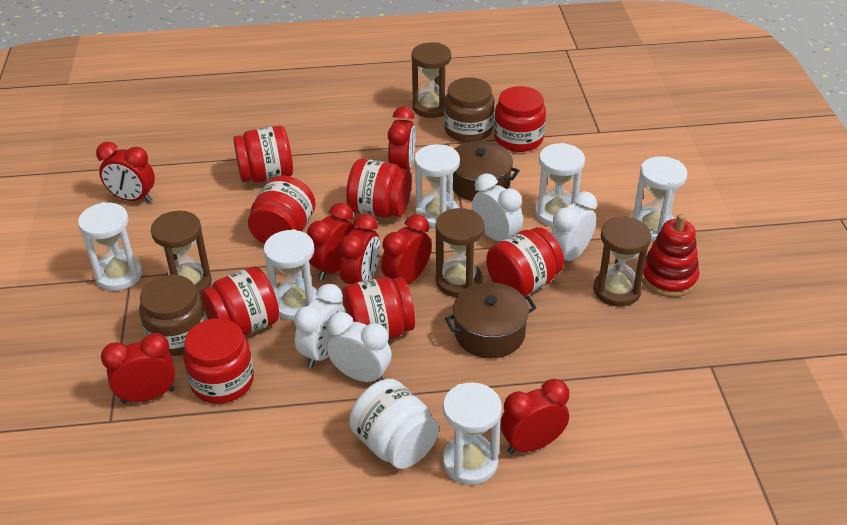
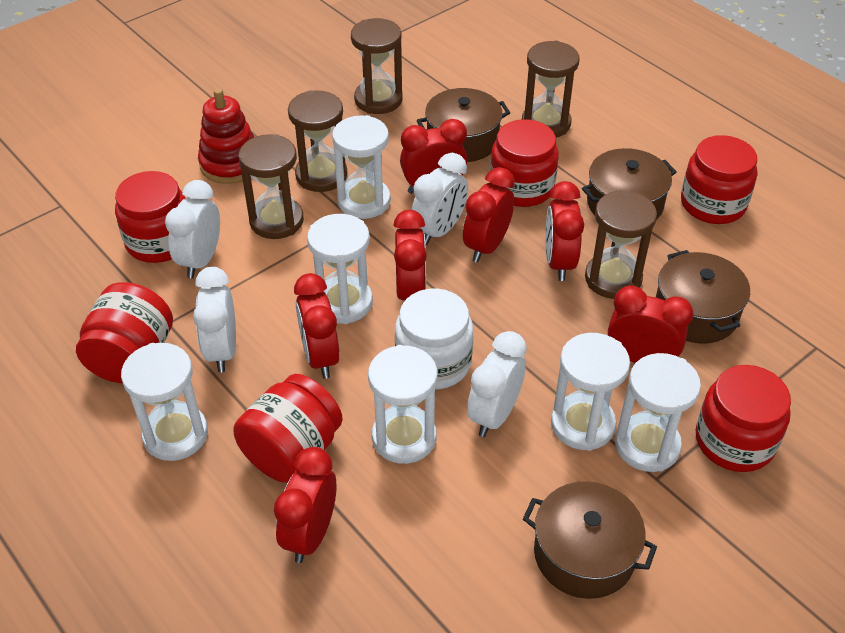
brown hourglass: 4 -> 5
brown jar: 2 -> 0
brown pot: 2 -> 4
red jar: 8 -> 6

